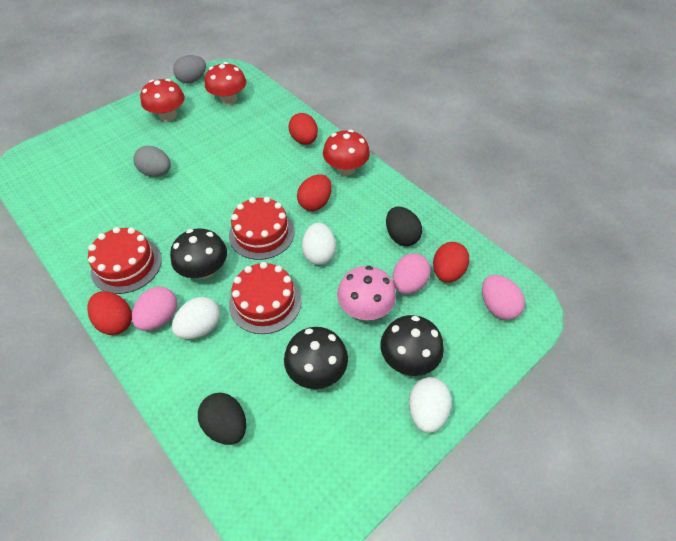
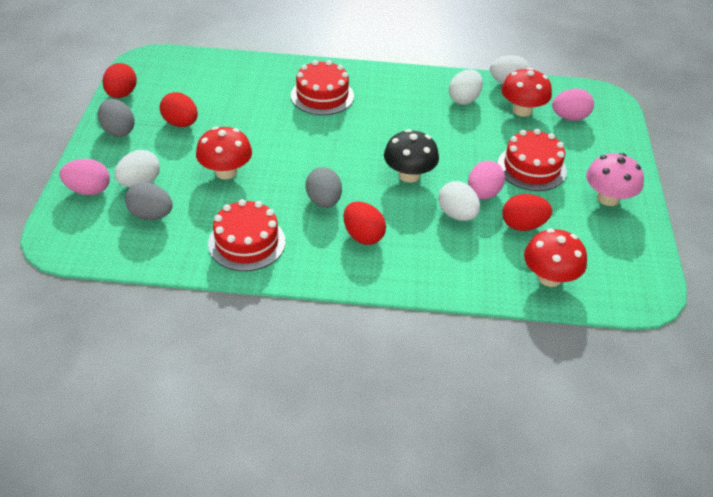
black egg: 2 -> 0
black mushroom: 3 -> 1
grey egg: 2 -> 3
white egg: 3 -> 4

